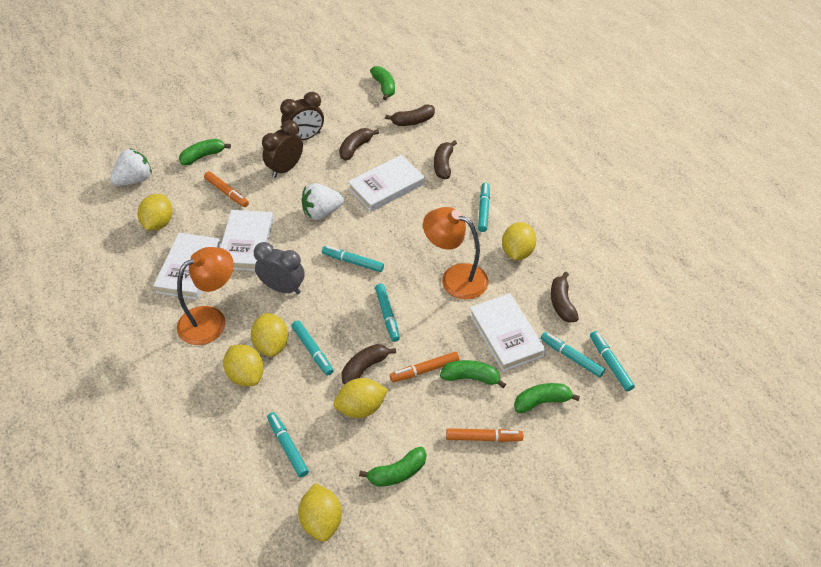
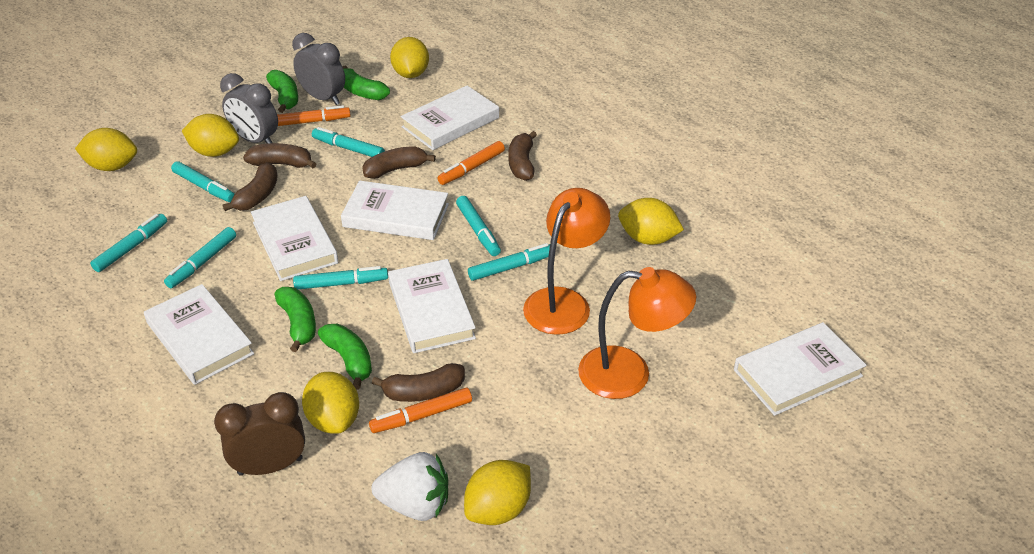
brown clock: 2 -> 1
green banana: 5 -> 4
grey clock: 1 -> 2
white book: 4 -> 6
white strawberry: 2 -> 1

